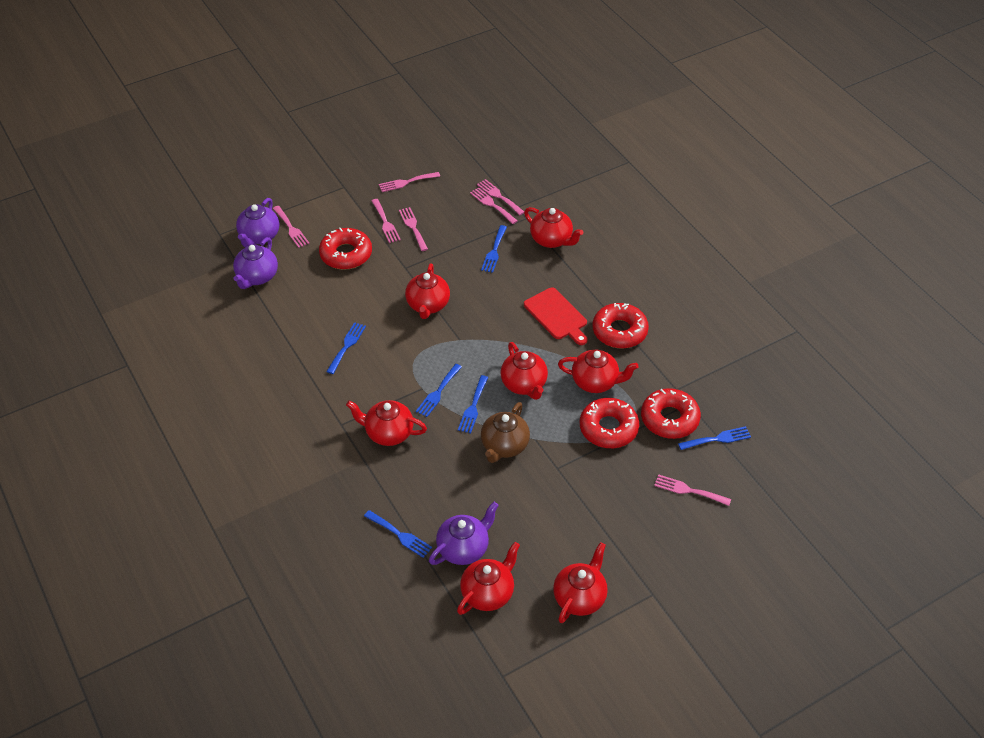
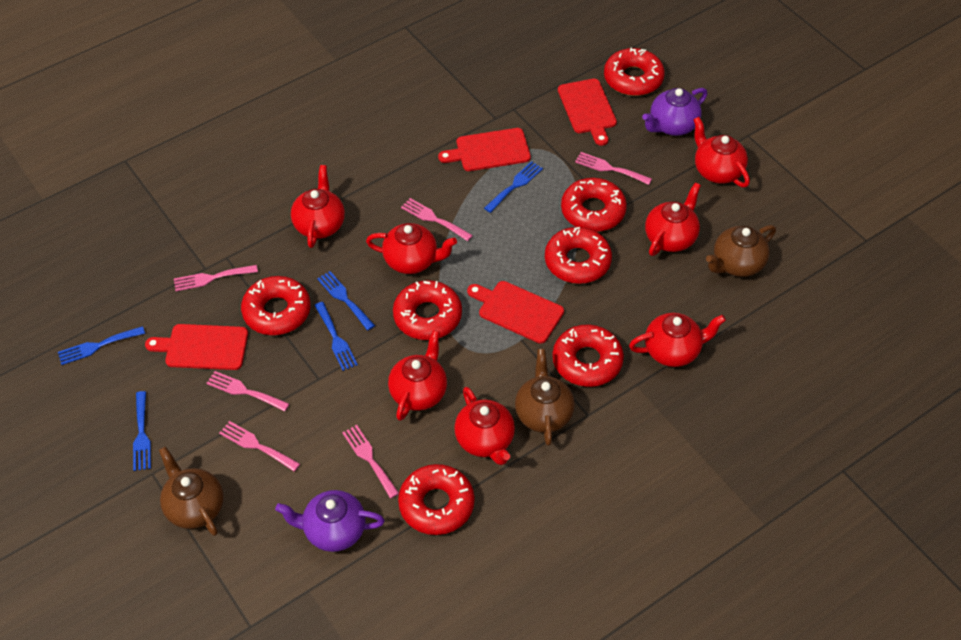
blue fork: 6 -> 5
brown teapot: 1 -> 3
pink fork: 7 -> 6
purple teapot: 3 -> 2
red cutting board: 1 -> 4
red donut: 4 -> 7

